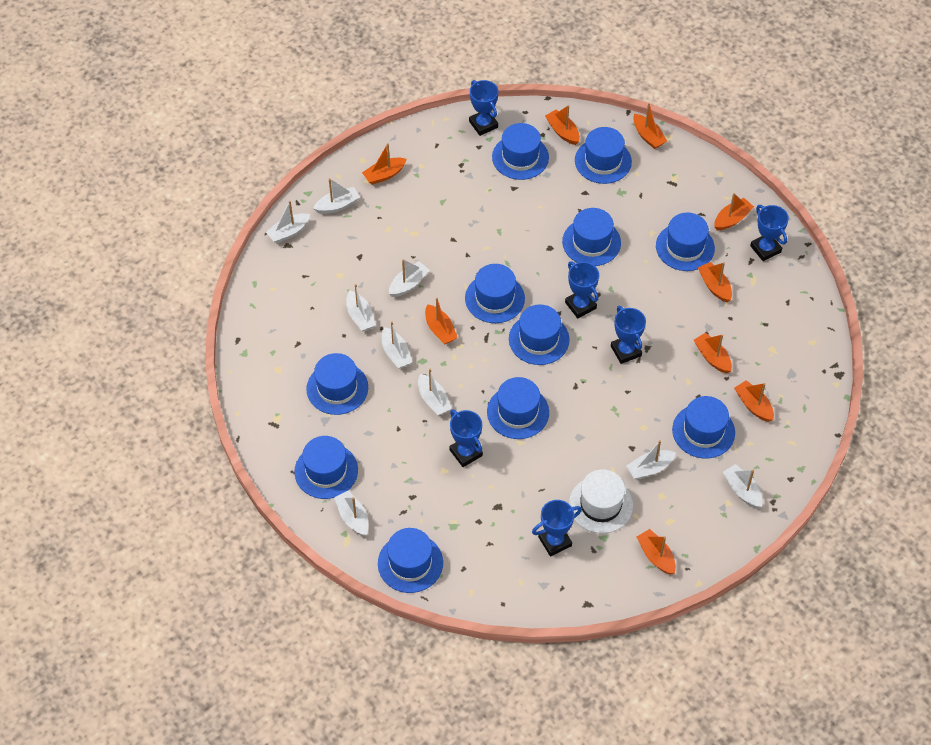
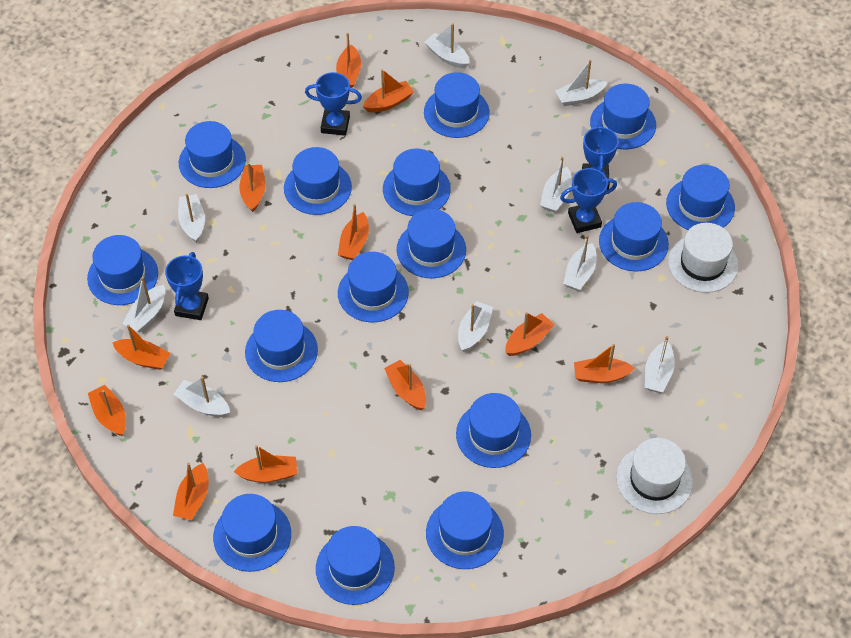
blue hat: 11 -> 15
blue trophy: 6 -> 4
orange boat: 9 -> 11
white hat: 1 -> 2

